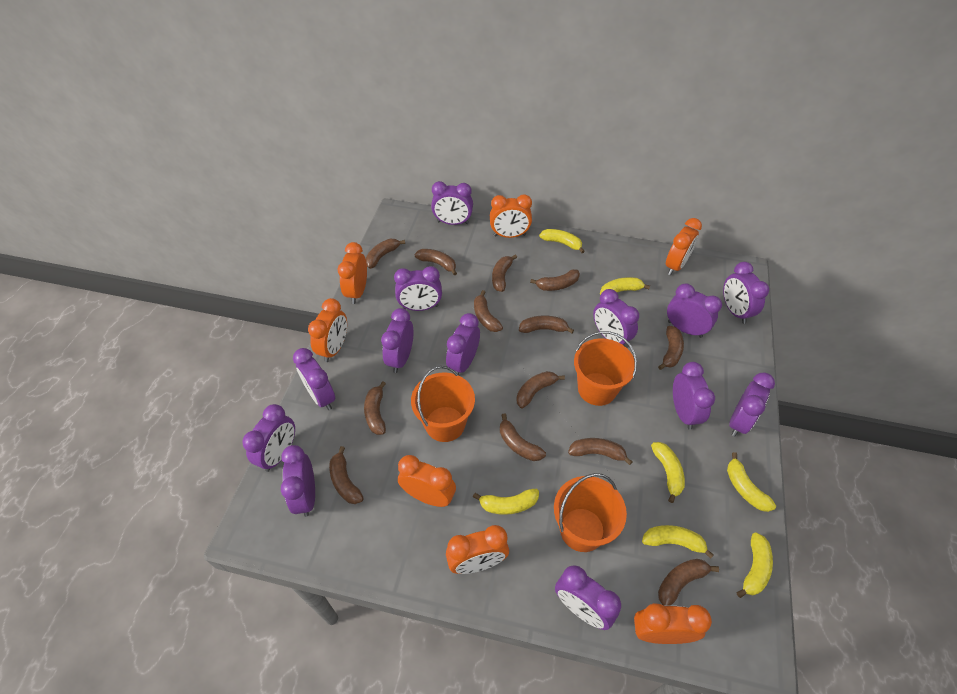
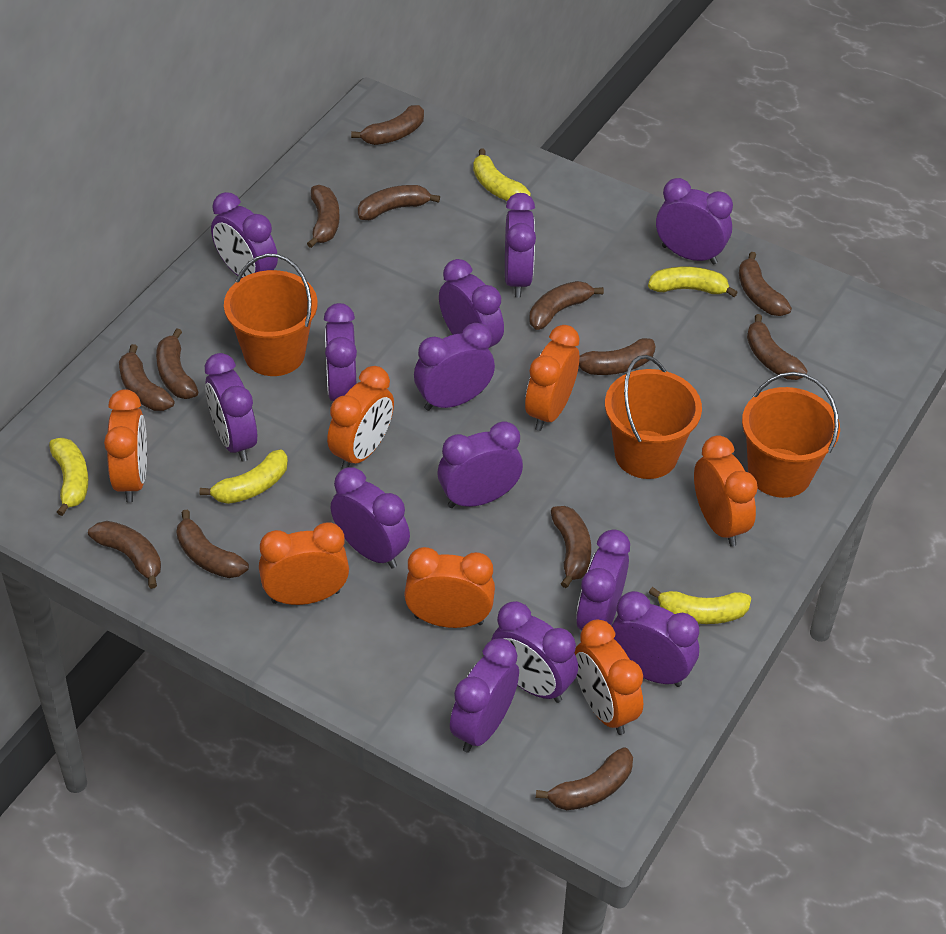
yellow banana: 7 -> 5

